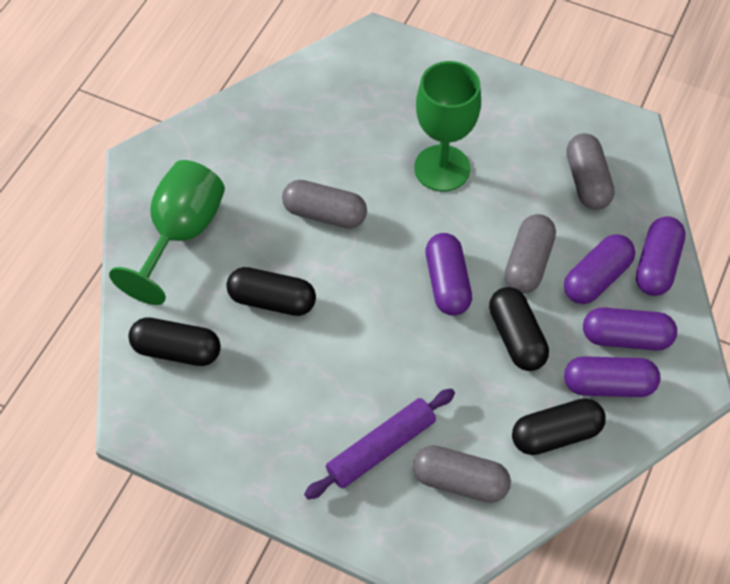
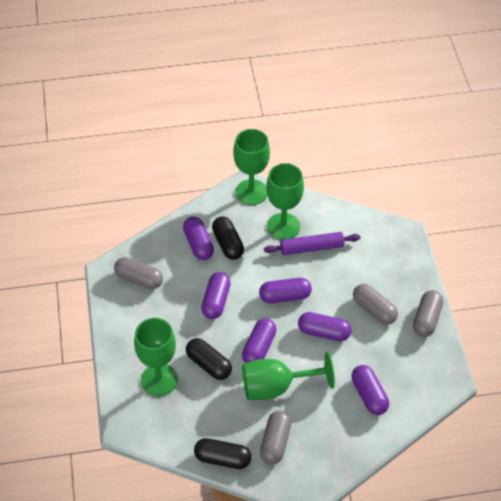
black capsule: 4 -> 3
green goblet: 2 -> 4
purple capsule: 5 -> 6

